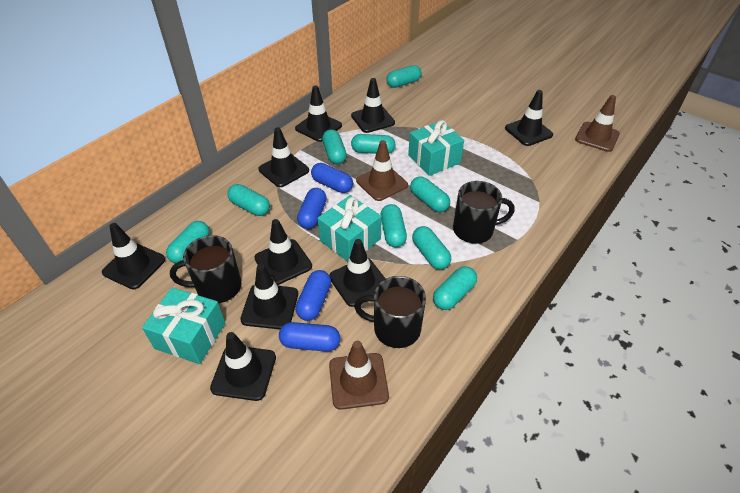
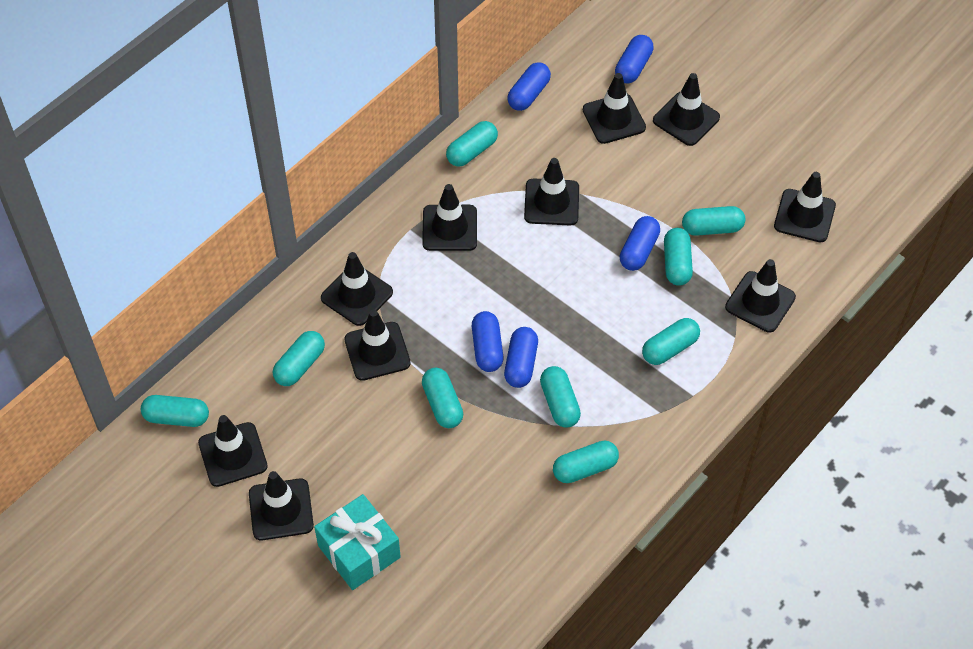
black mug: 3 -> 0
black traffic cone: 9 -> 10
blue capsule: 4 -> 5
brown traffic cone: 3 -> 0
turquoise gift: 3 -> 1

